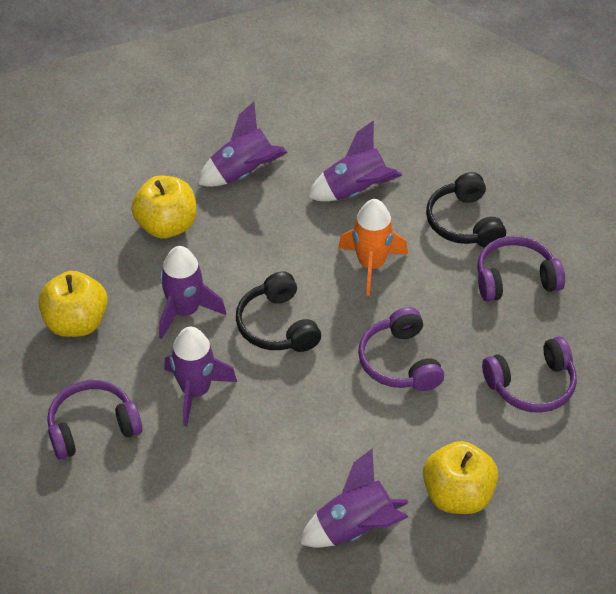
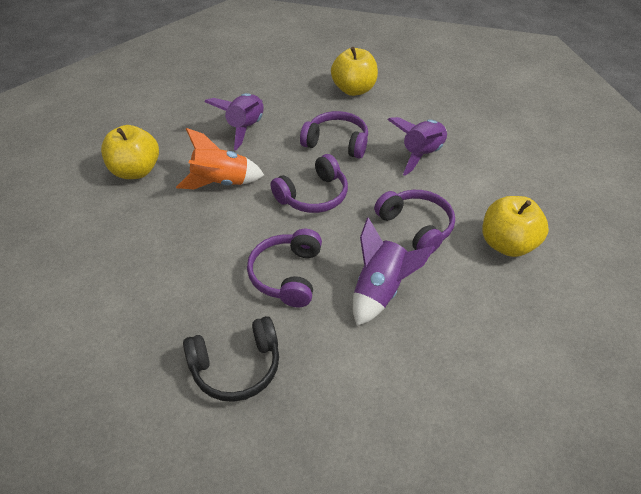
black headphones: 2 -> 1
purple rocket: 5 -> 3

